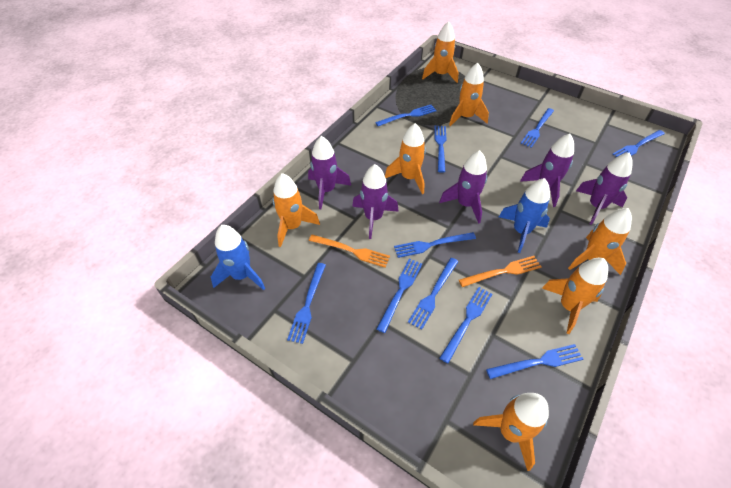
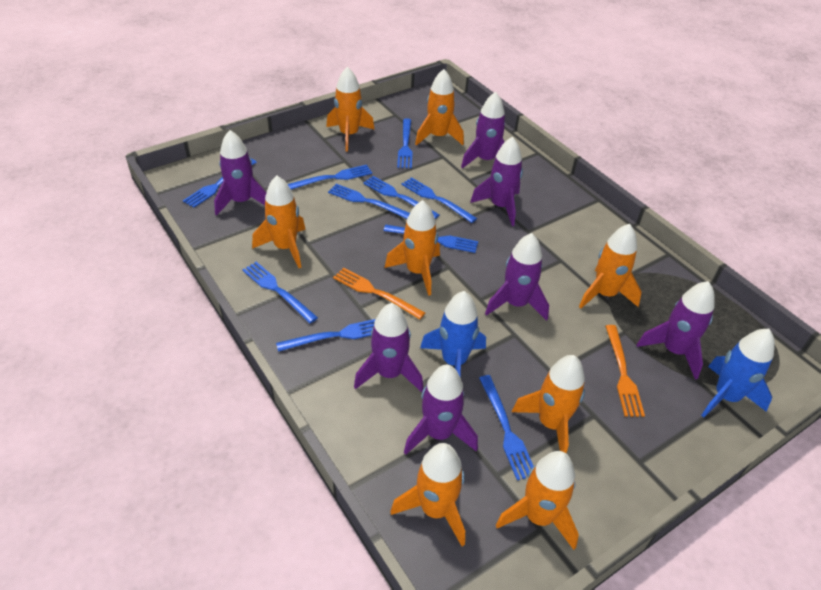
orange rocket: 7 -> 8
purple rocket: 5 -> 7

